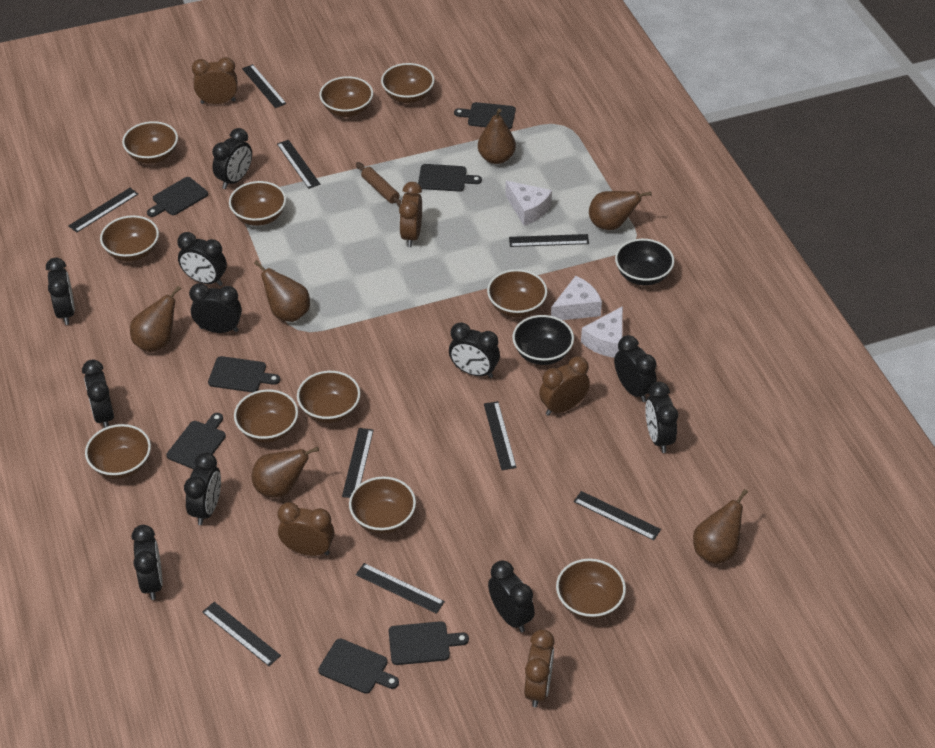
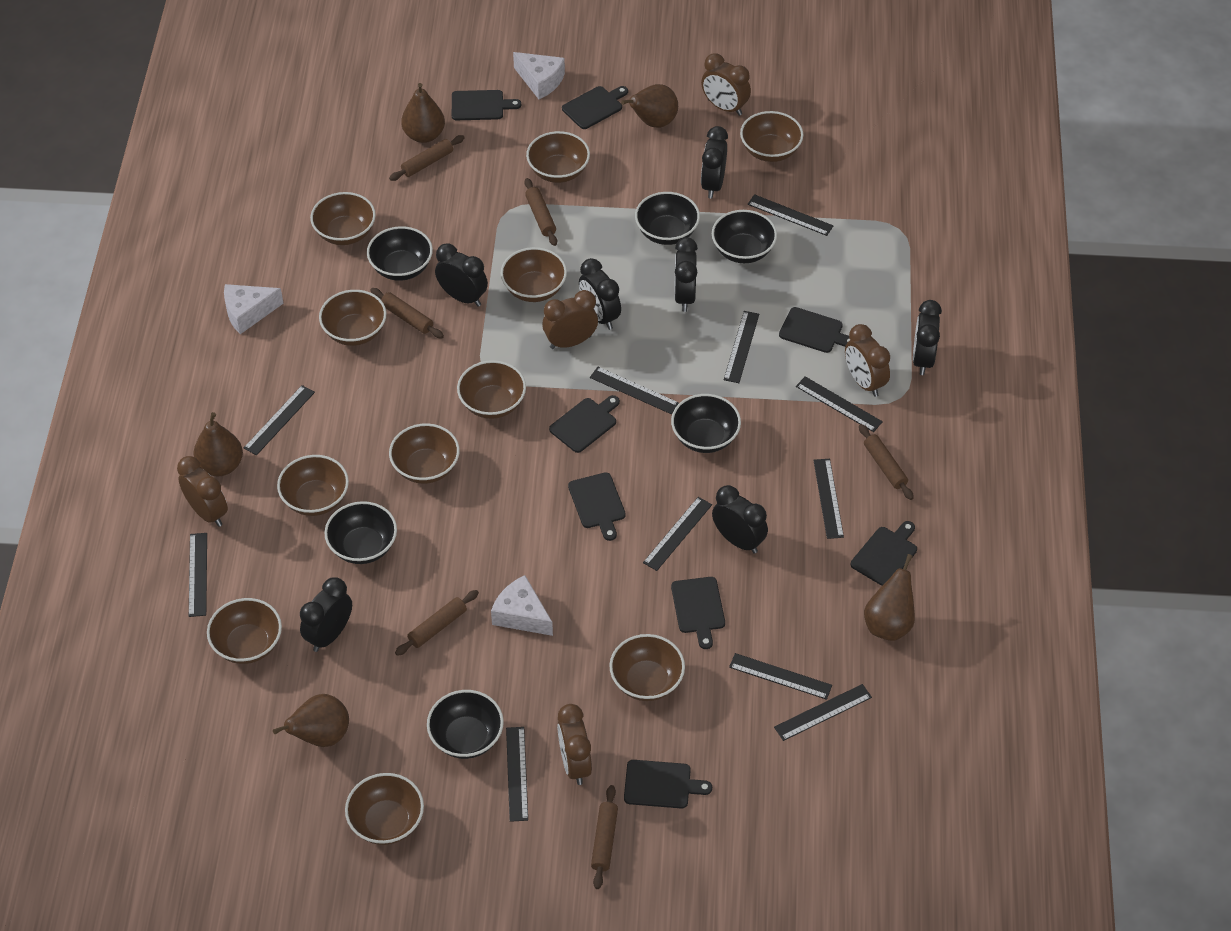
black bowl: 2 -> 6
black clock: 11 -> 7
black cutting board: 7 -> 8
black ruler: 9 -> 11
brown pear: 6 -> 5
brown rolling pin: 1 -> 6

